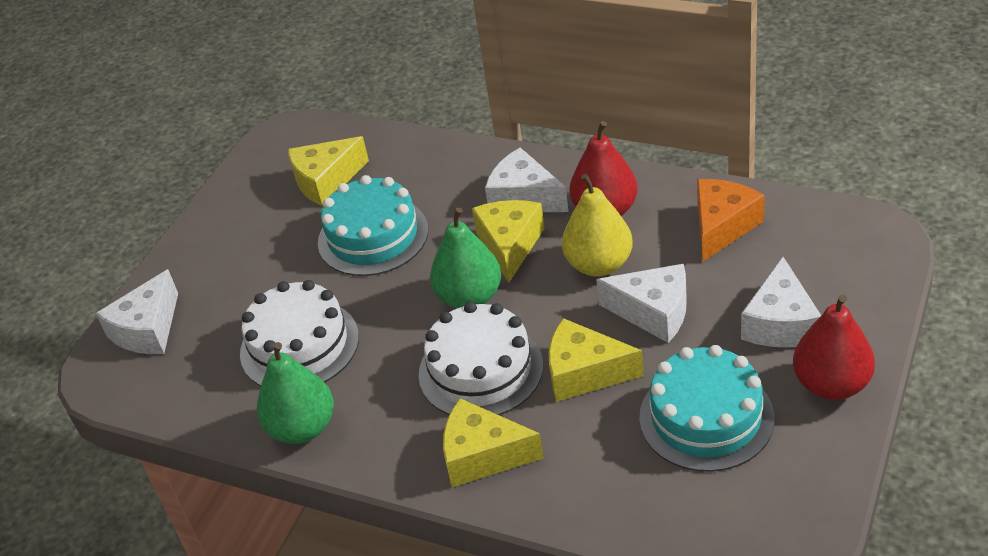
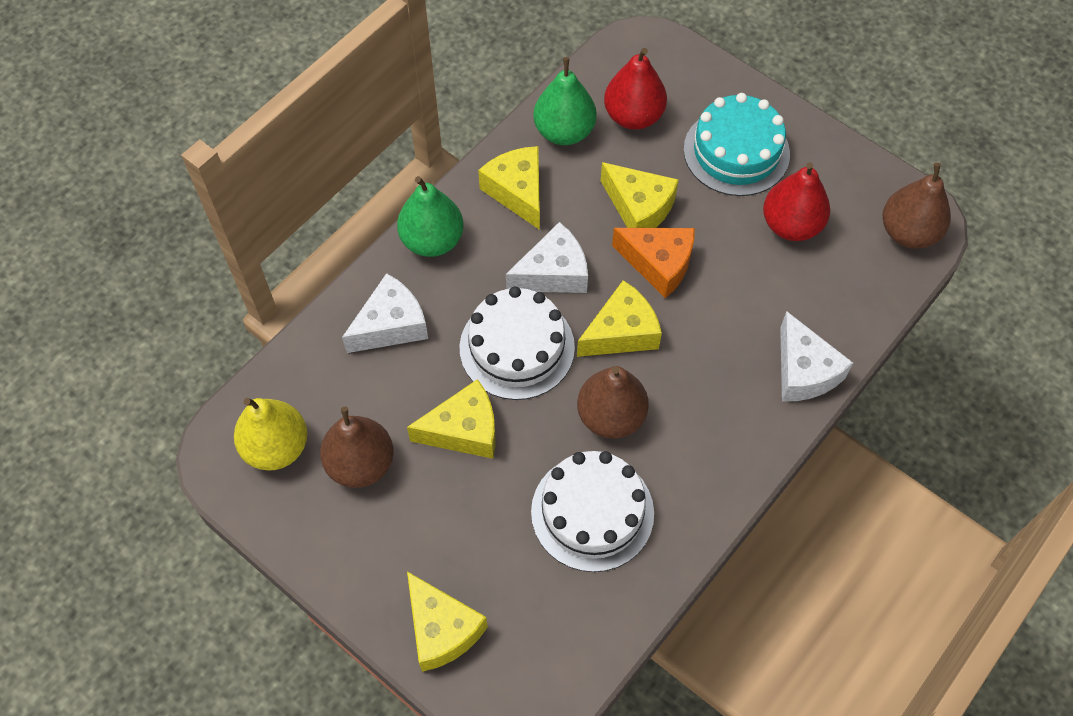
brown pear: 0 -> 3
turquoise cake: 2 -> 1
white cheese: 4 -> 3
yellow cheese: 4 -> 5

